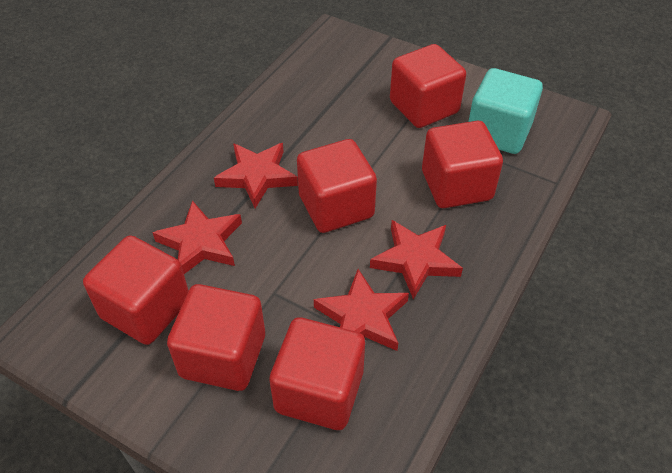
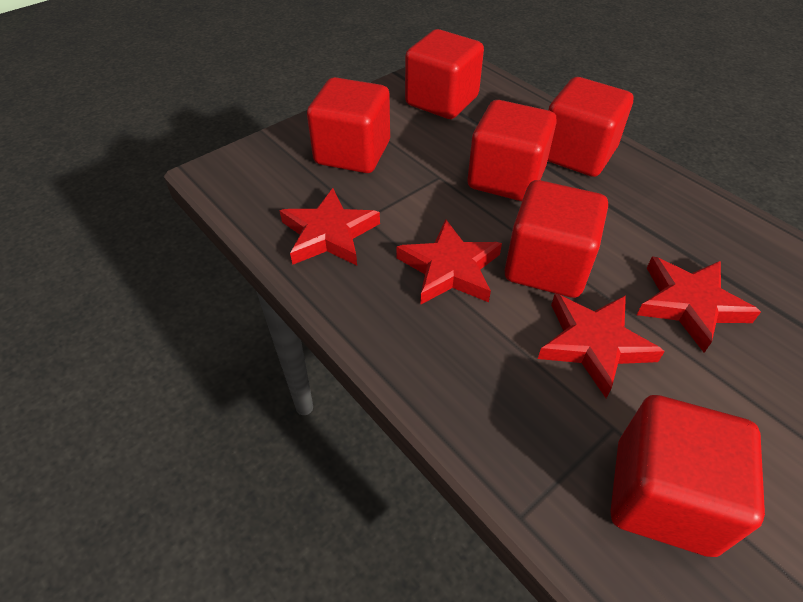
turquoise cube: 1 -> 0

